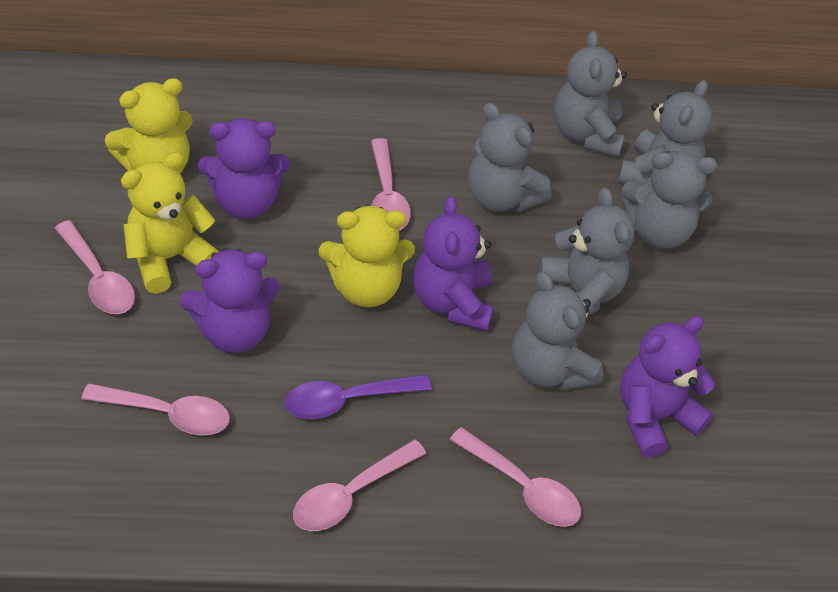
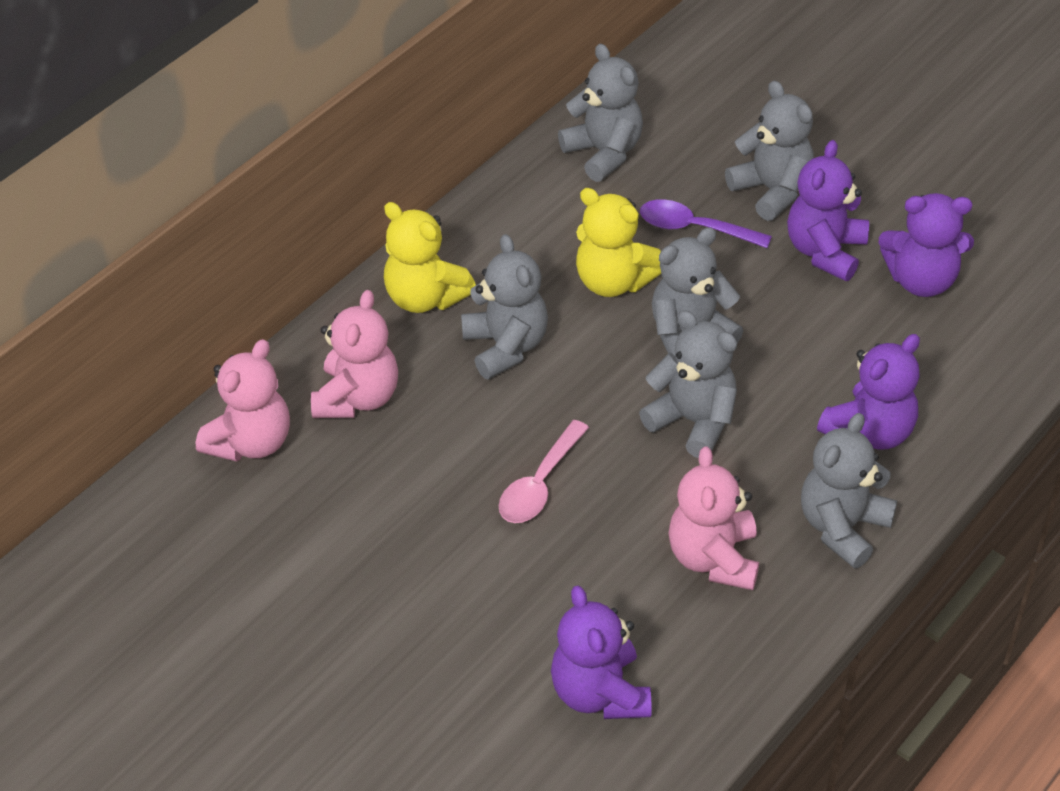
pink spoon: 5 -> 1
pink teddy bear: 0 -> 3
yellow teddy bear: 3 -> 2

